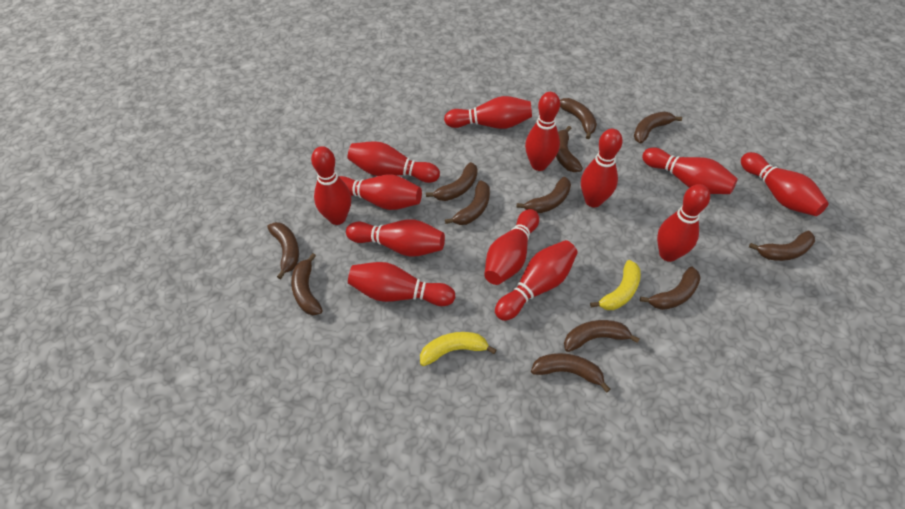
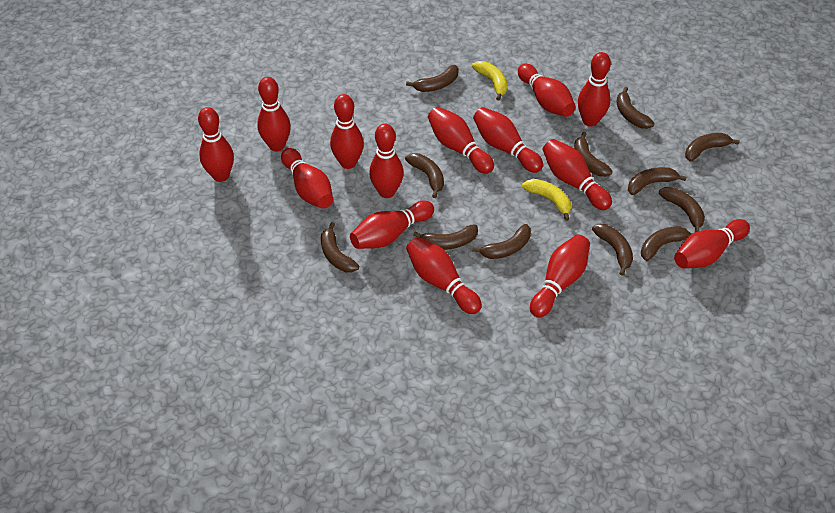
red bowling pin: 13 -> 14

